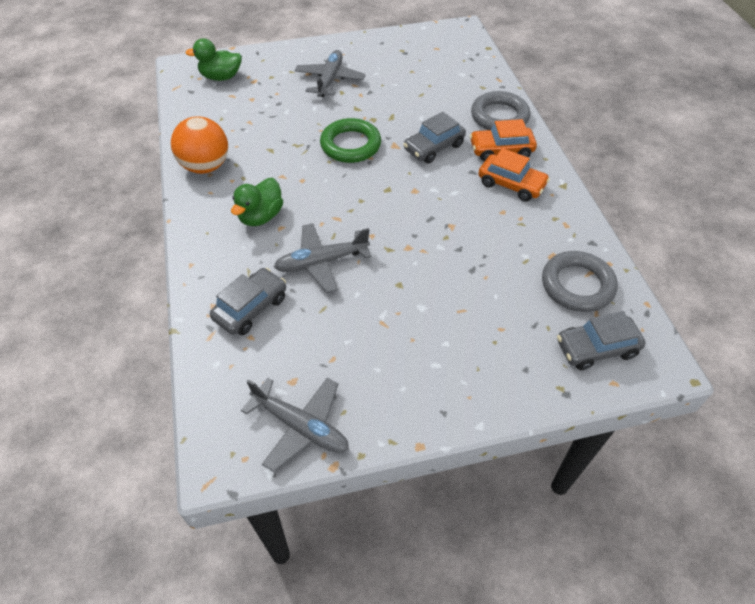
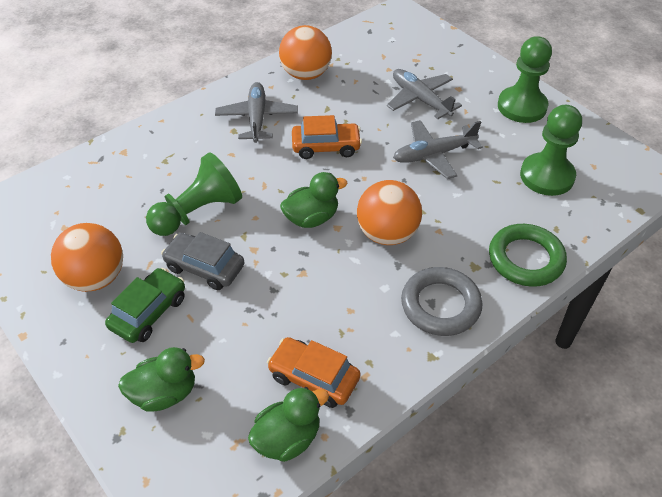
green car: 0 -> 1
green duck: 2 -> 3
green pawn: 0 -> 3
grey car: 3 -> 1
grey ring: 2 -> 1
orange ball: 1 -> 3

